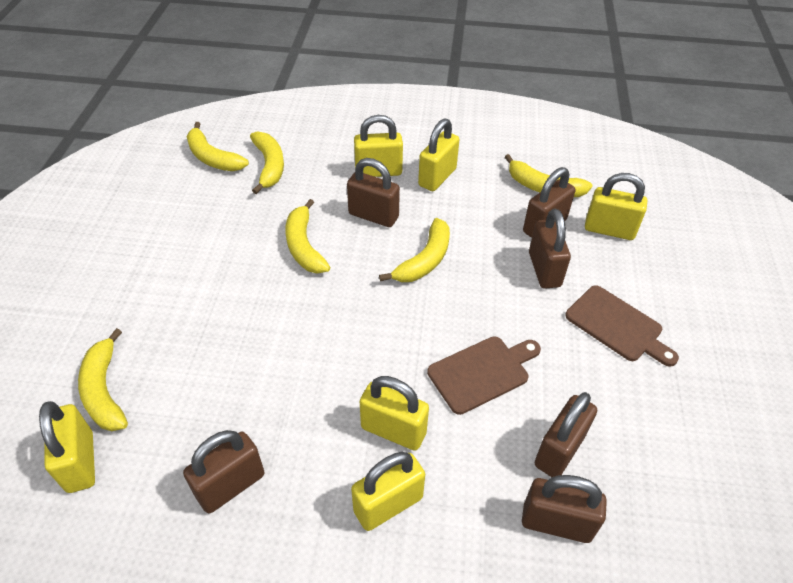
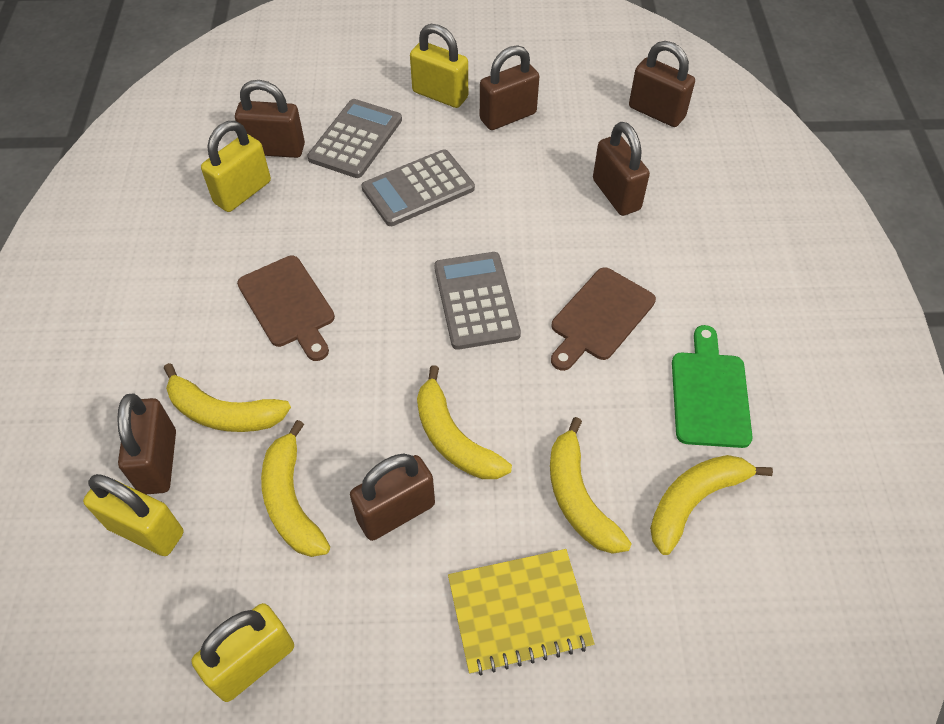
green cutting board: 0 -> 1
grey calculator: 0 -> 3
yellow banana: 6 -> 5
yellow notebook: 0 -> 1
yellow padlock: 6 -> 4

